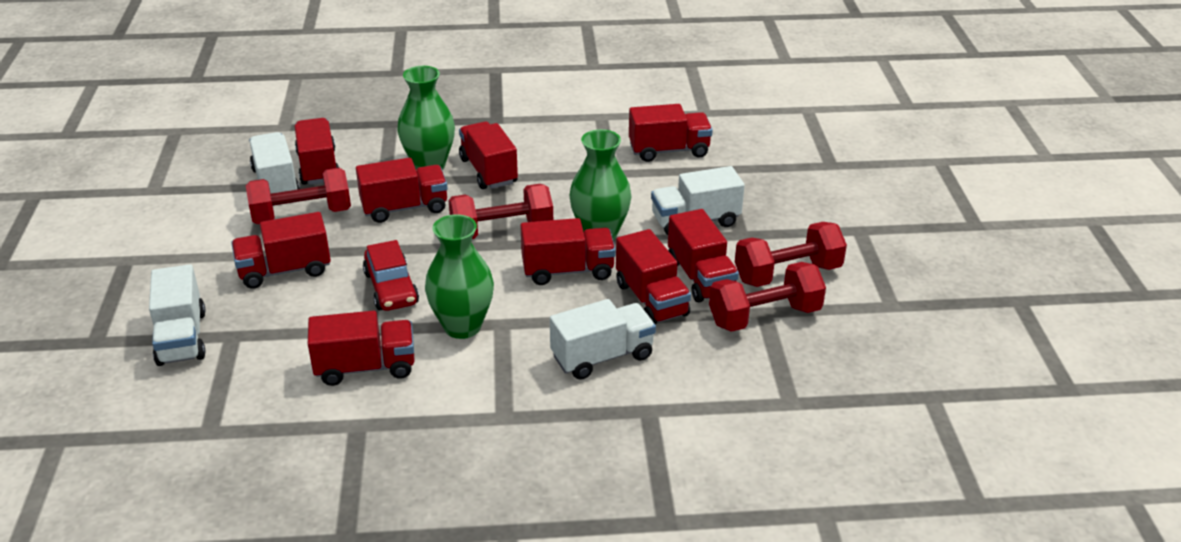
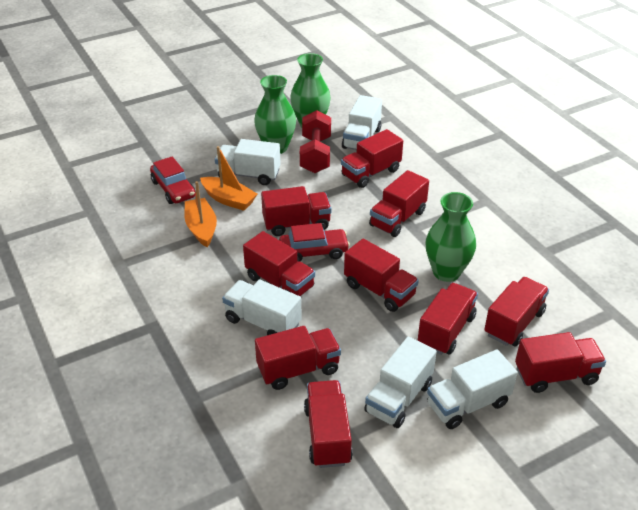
orange boat: 0 -> 2
red car: 1 -> 2
red dumbbell: 4 -> 1
red truck: 9 -> 10
white truck: 4 -> 5

